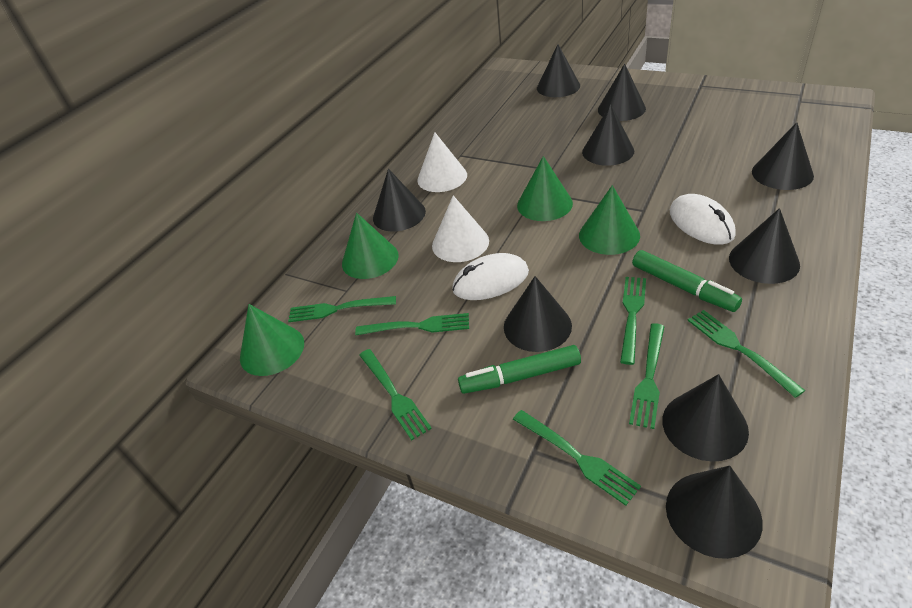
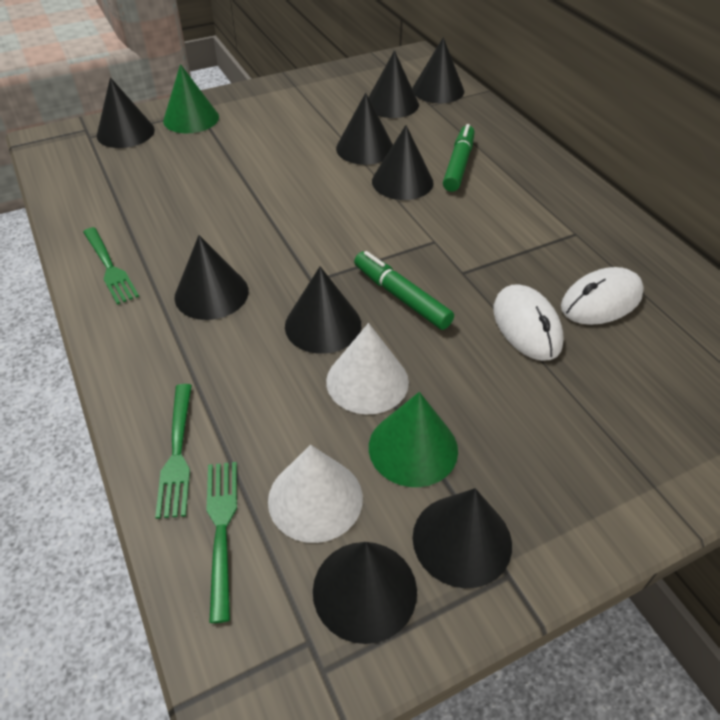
green cone: 4 -> 2
green fork: 7 -> 3

